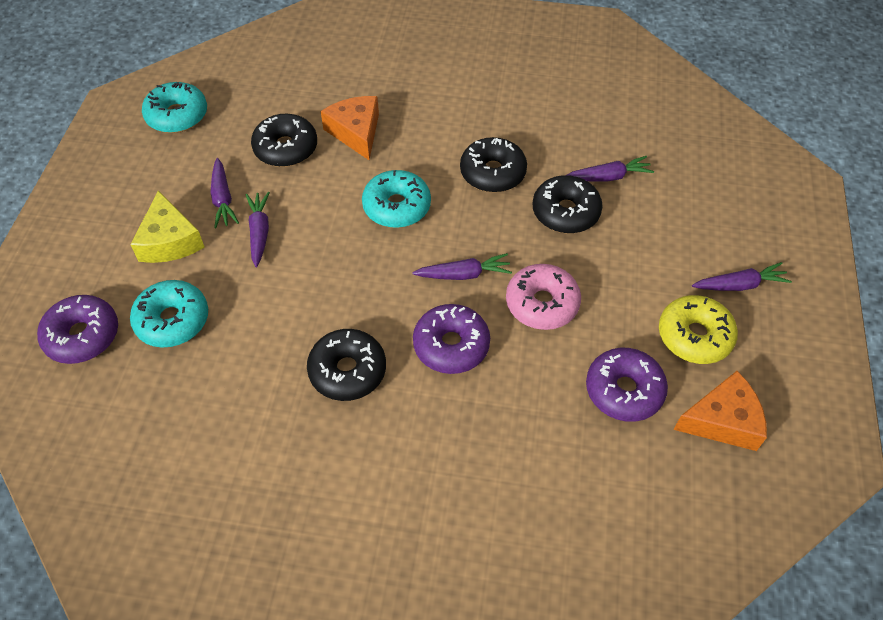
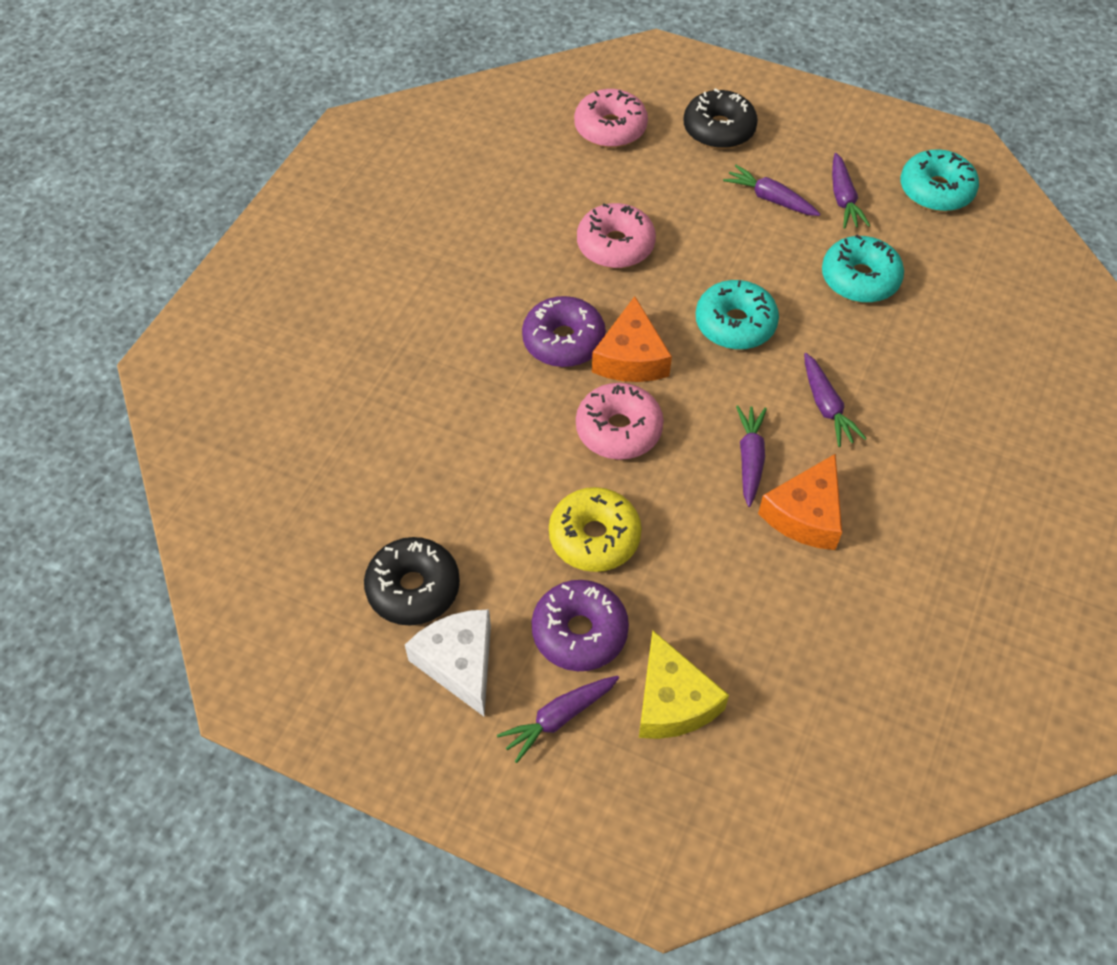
black donut: 4 -> 2
pink donut: 1 -> 3
purple donut: 3 -> 2
white cheese: 0 -> 1

